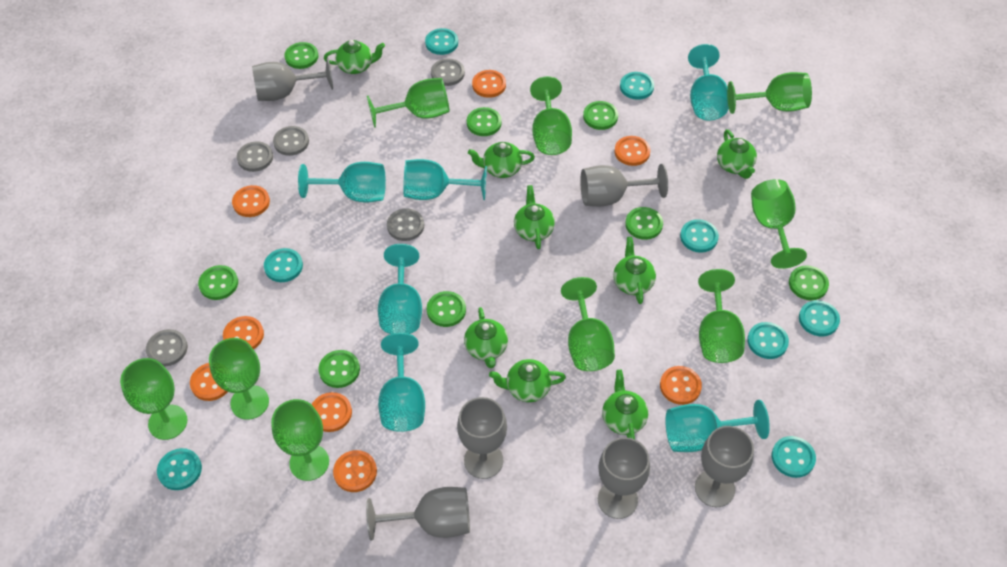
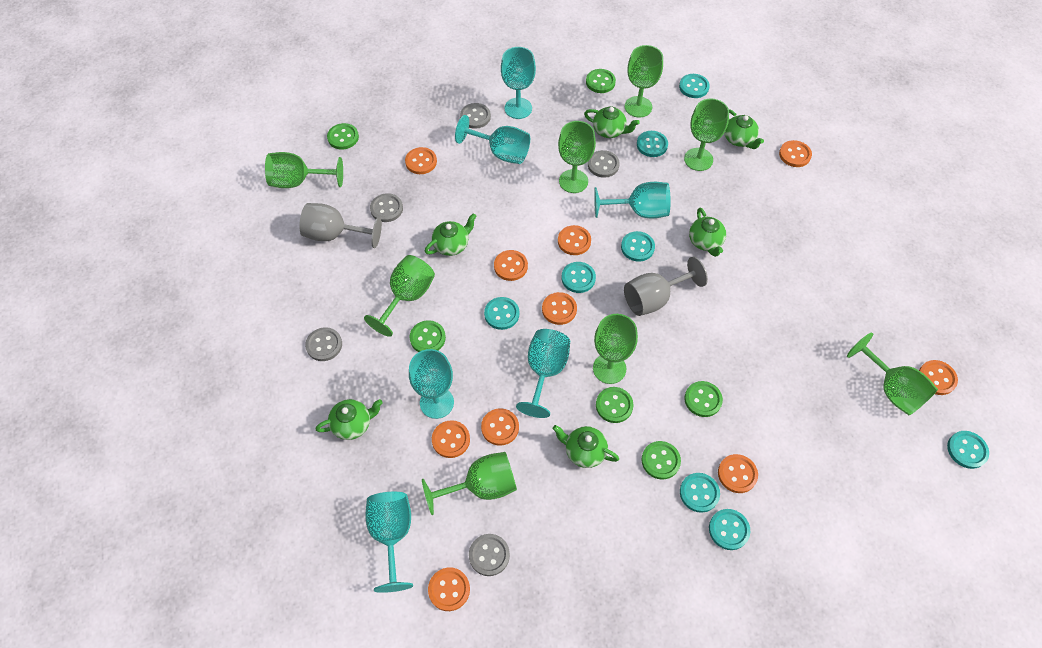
green button: 8 -> 6
green goblet: 9 -> 8
green teapot: 8 -> 6
grey goblet: 6 -> 2
orange button: 8 -> 10

